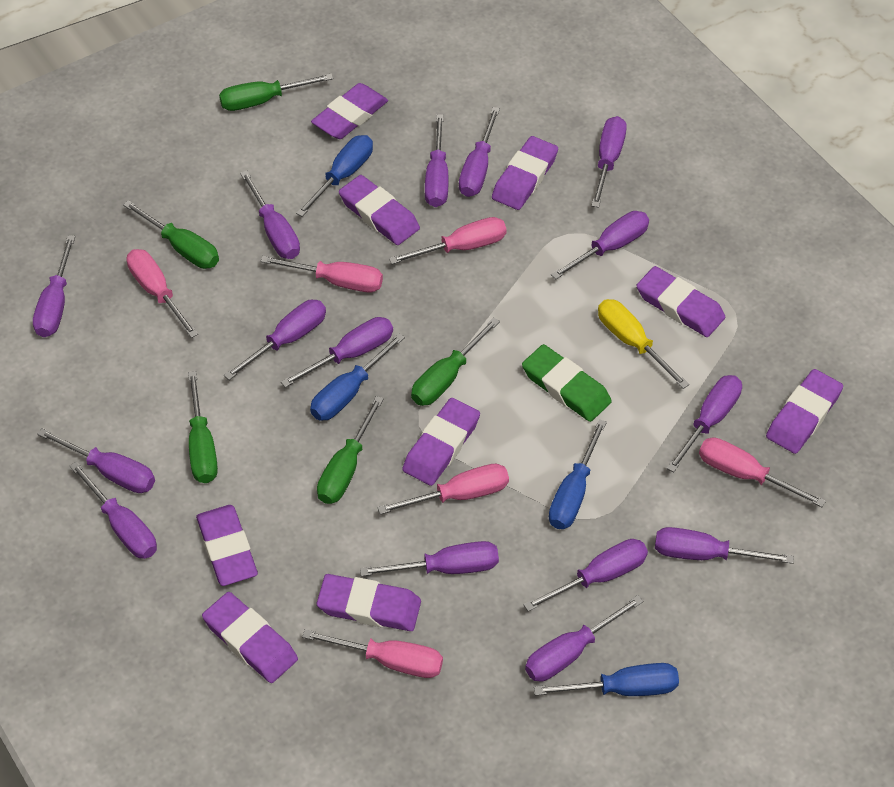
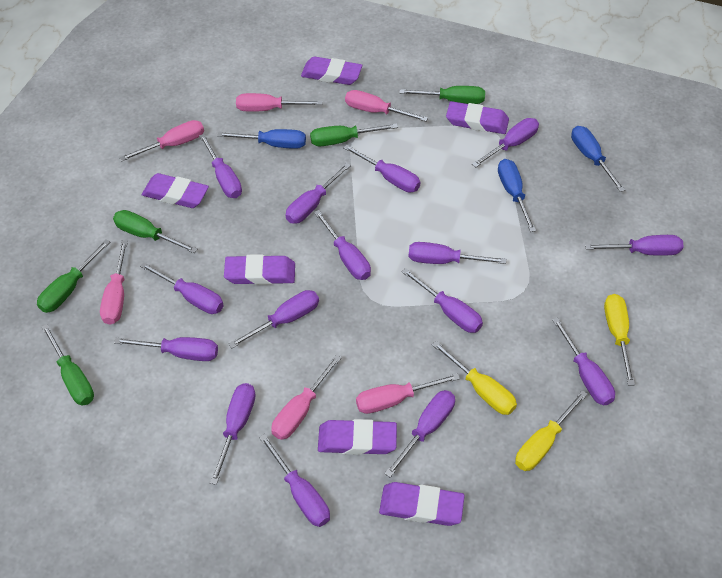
blue screwdriver: 4 -> 3
green eraser: 1 -> 0
purple eraser: 9 -> 6
yellow screwdriver: 1 -> 3

